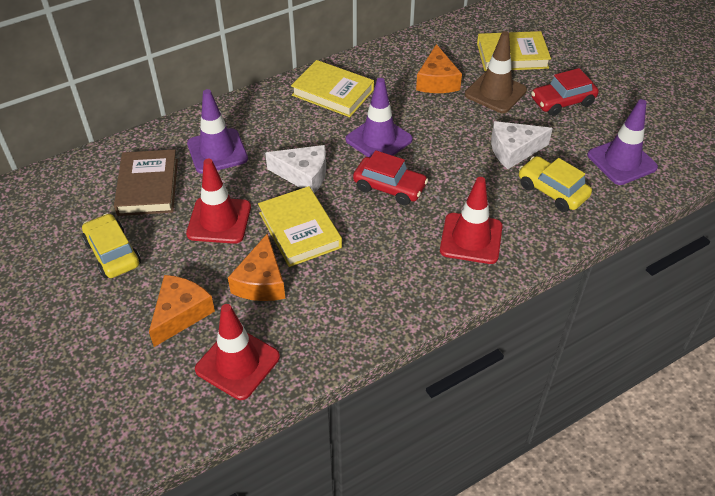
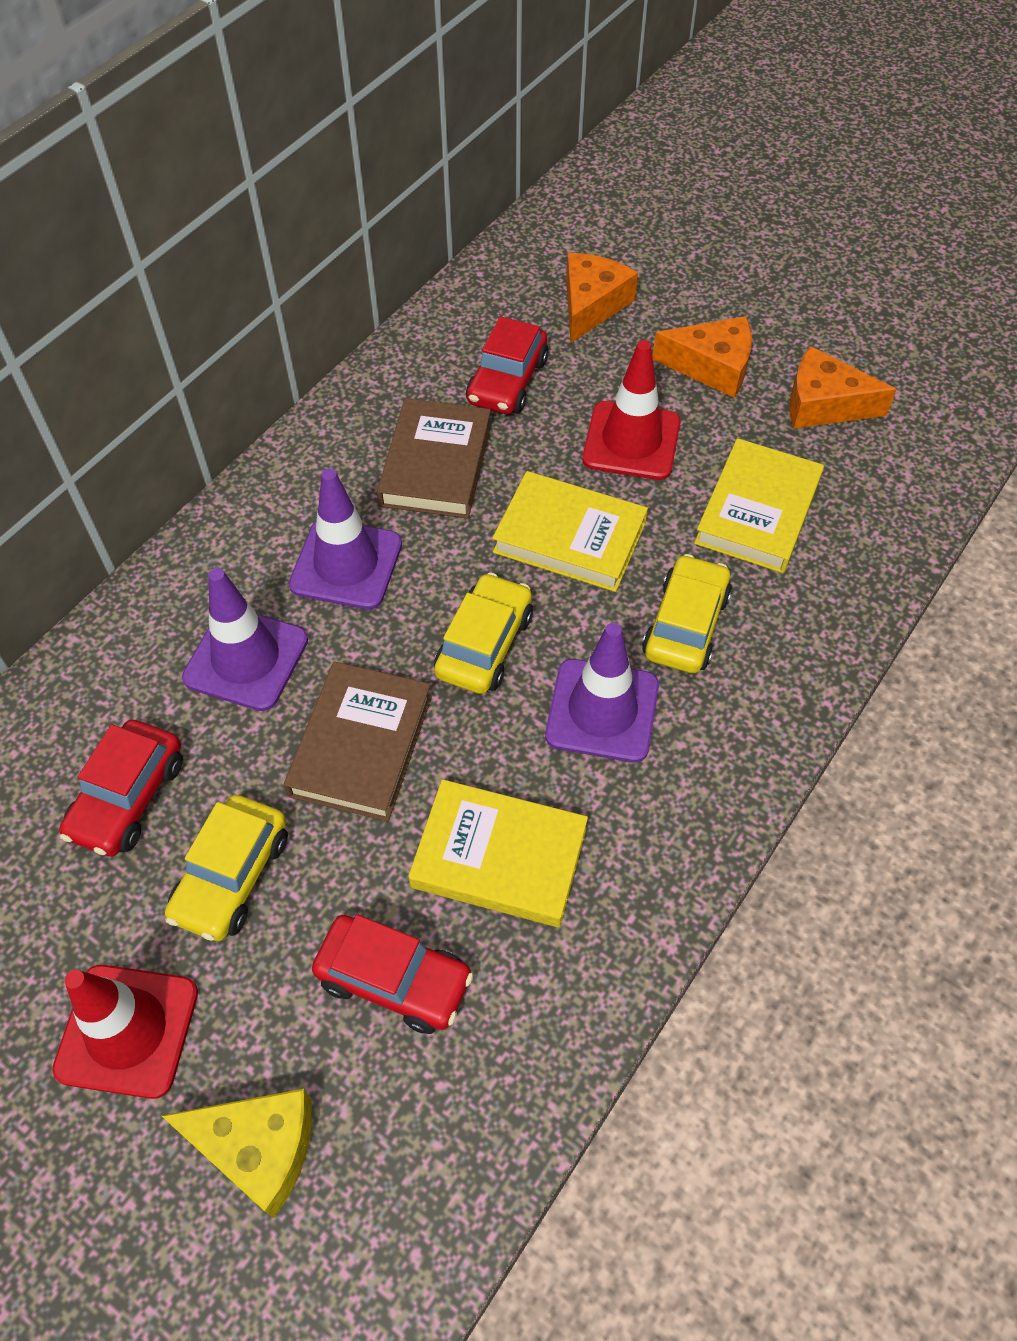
brown book: 1 -> 2
brown traffic cone: 1 -> 0
red car: 2 -> 3
red traffic cone: 3 -> 2
white cheese: 2 -> 0
yellow car: 2 -> 3
yellow cheese: 0 -> 1

